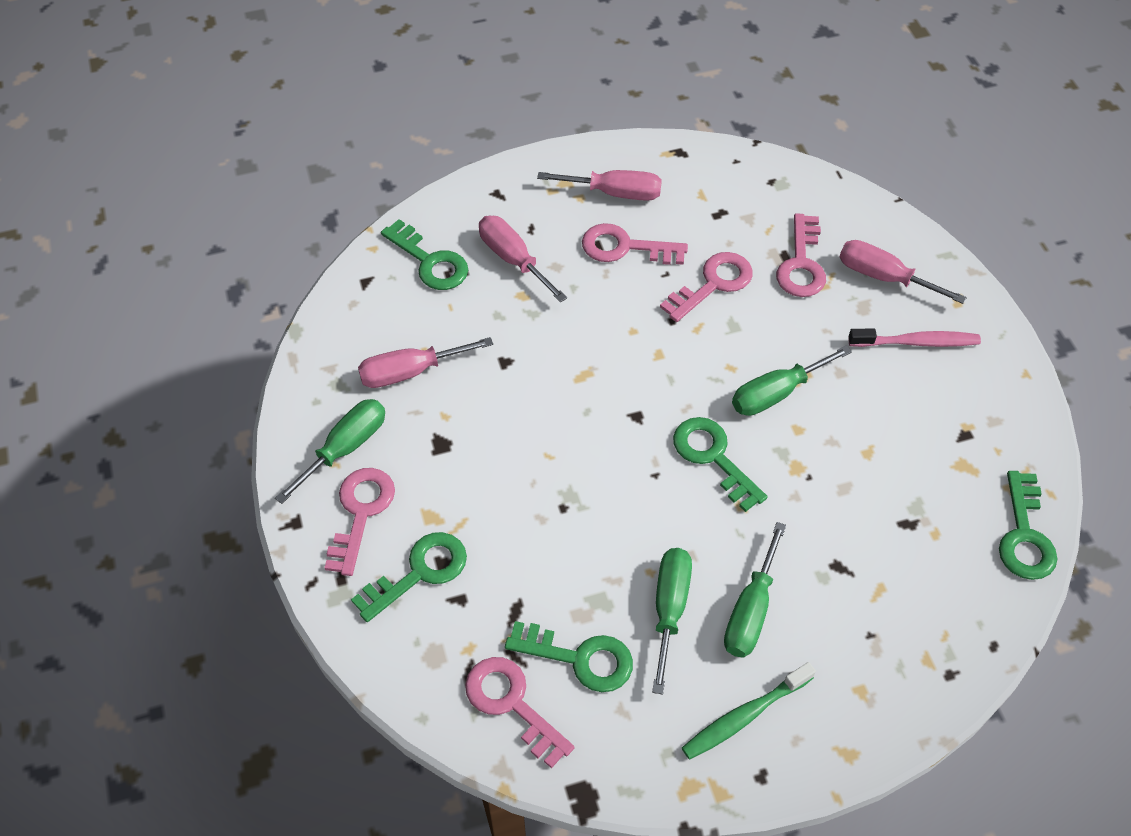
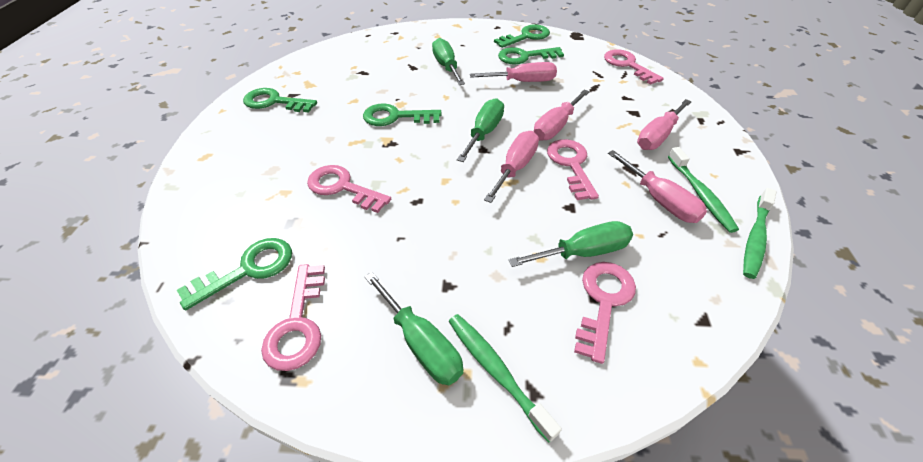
green toothbrush: 1 -> 3
pink screwdriver: 4 -> 5
pink toothbrush: 1 -> 0

